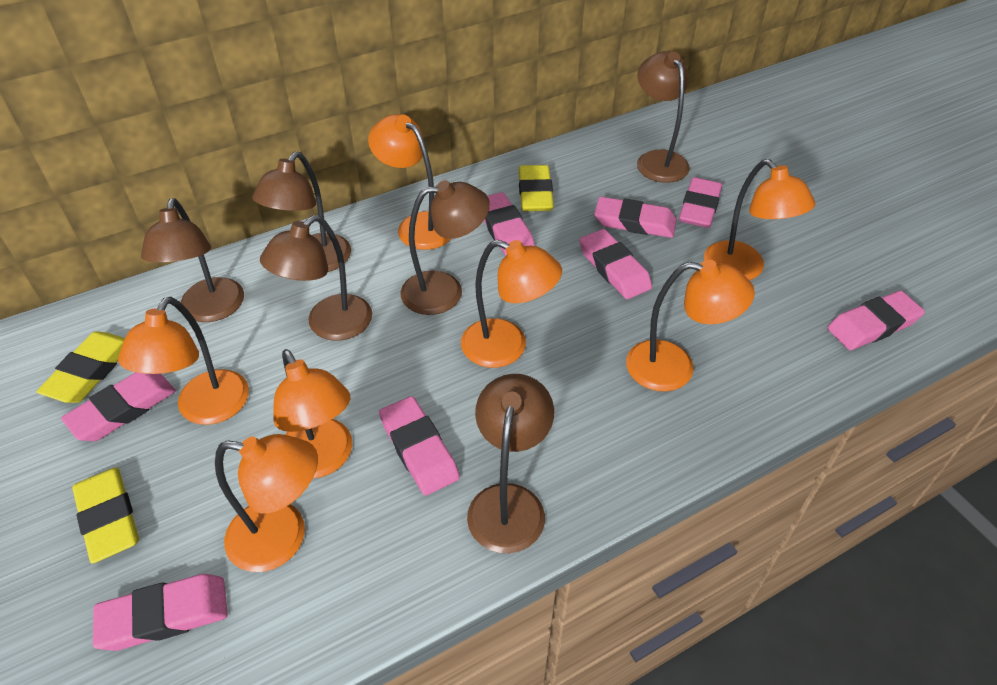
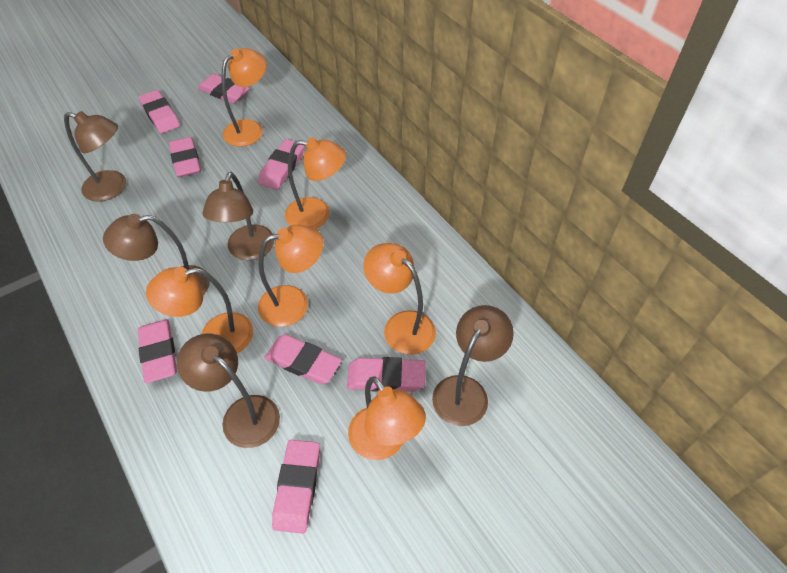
brown lamp: 6 -> 5
orange lamp: 7 -> 6
yellow eraser: 3 -> 0

